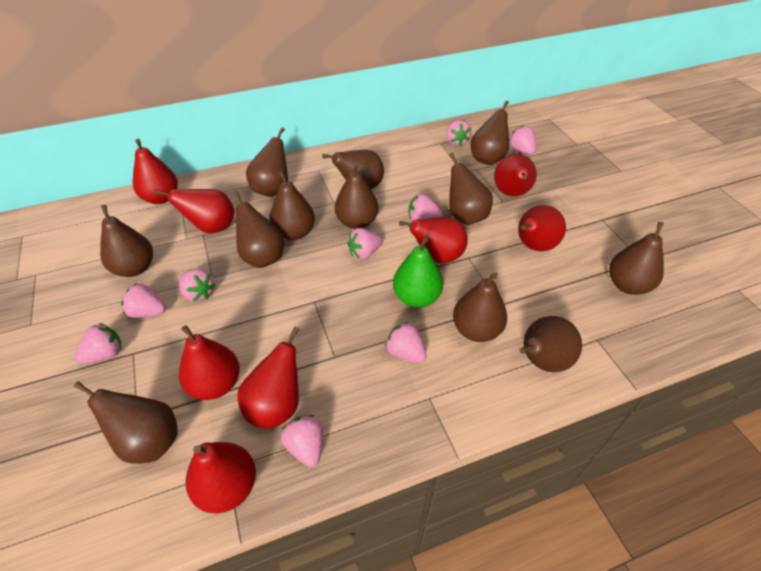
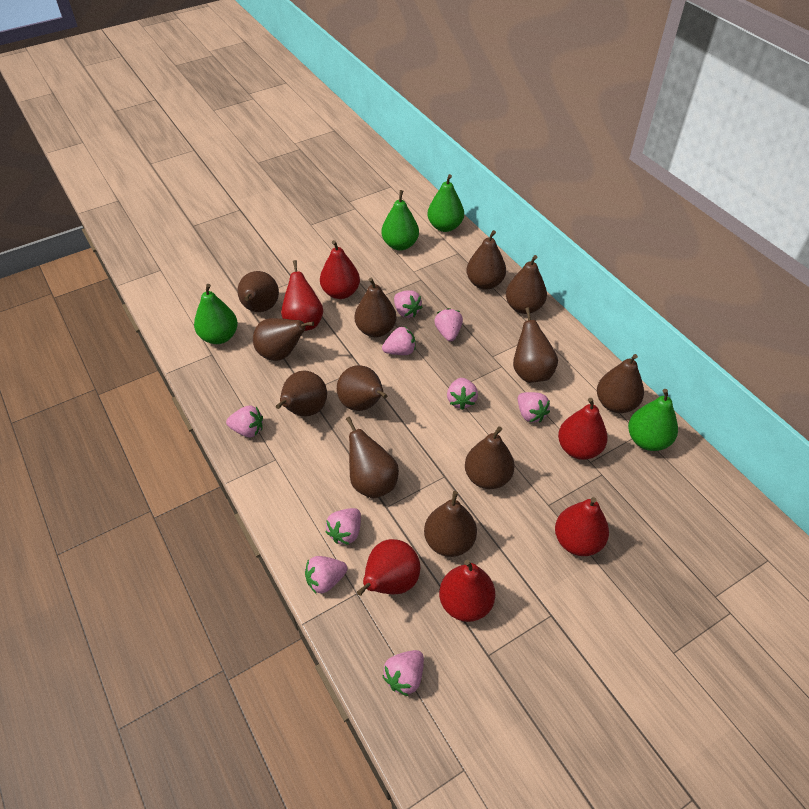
green pear: 1 -> 4
red pear: 8 -> 6

